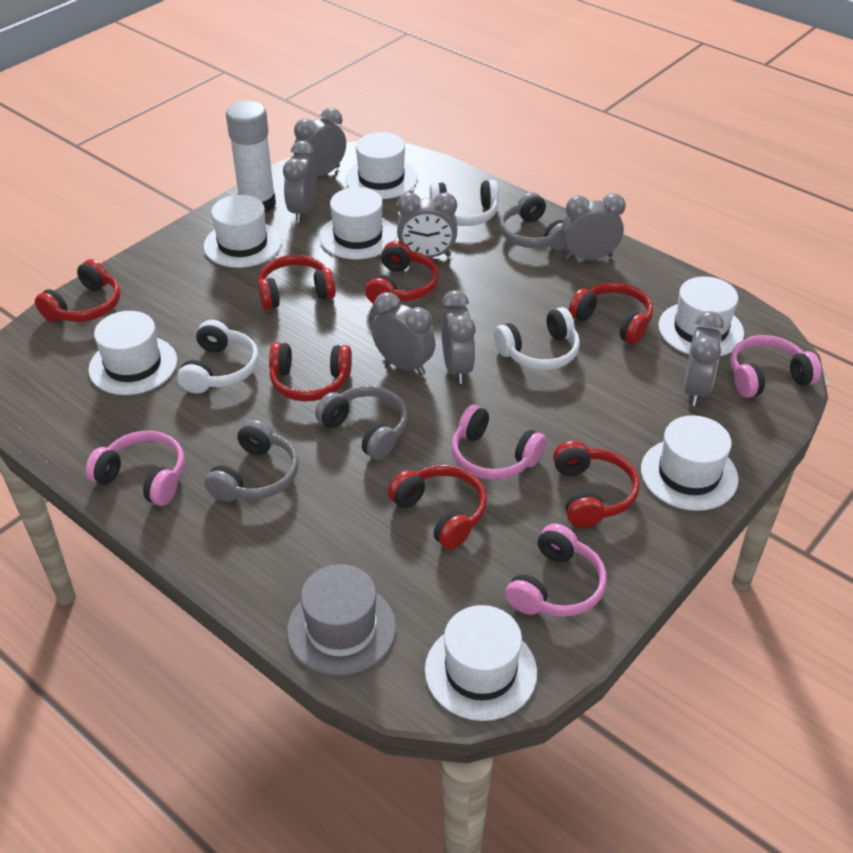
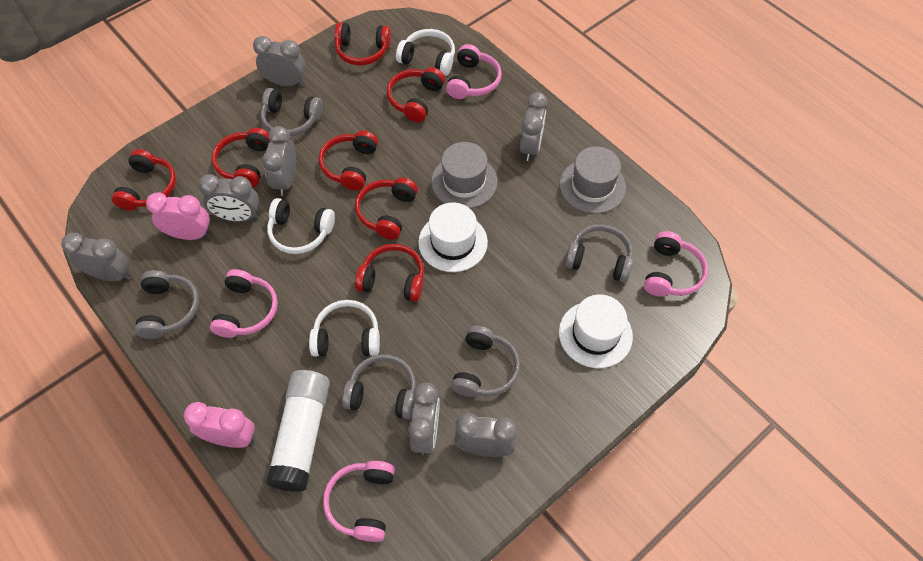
grey hat: 1 -> 2
grey headphones: 3 -> 5
pink clock: 0 -> 2
white hat: 7 -> 2

